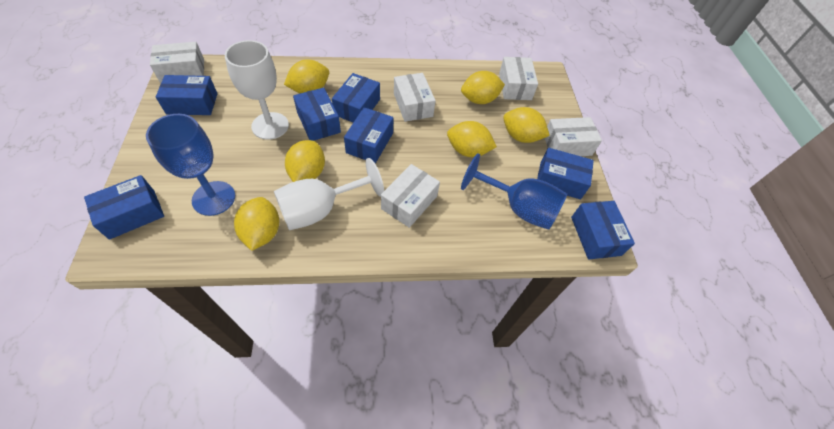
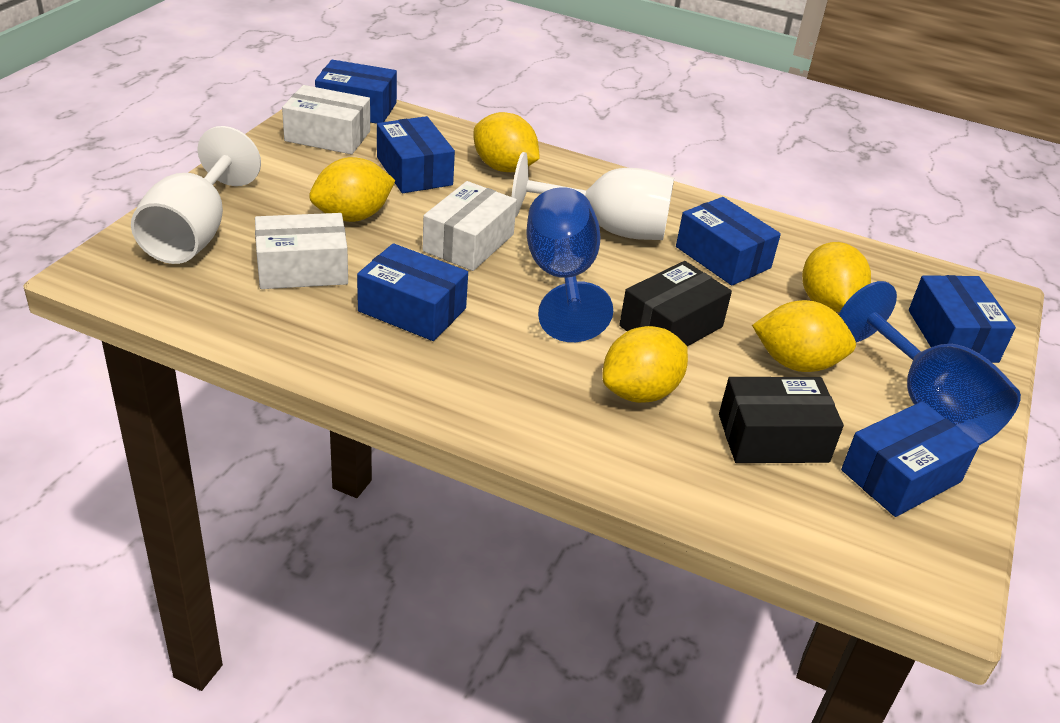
black box: 0 -> 2
blue box: 7 -> 6
white box: 5 -> 3
yellow lemon: 6 -> 5

